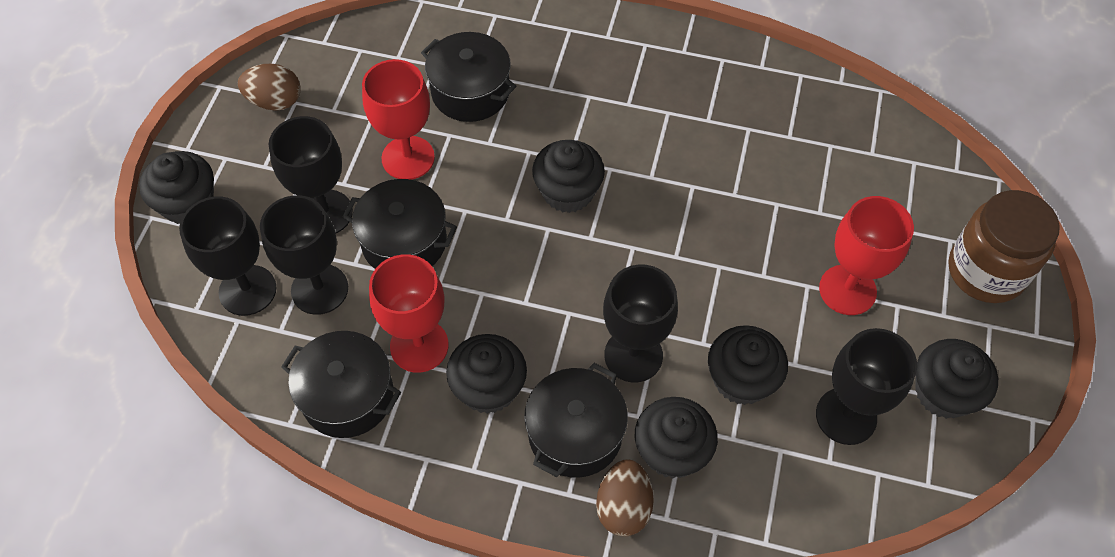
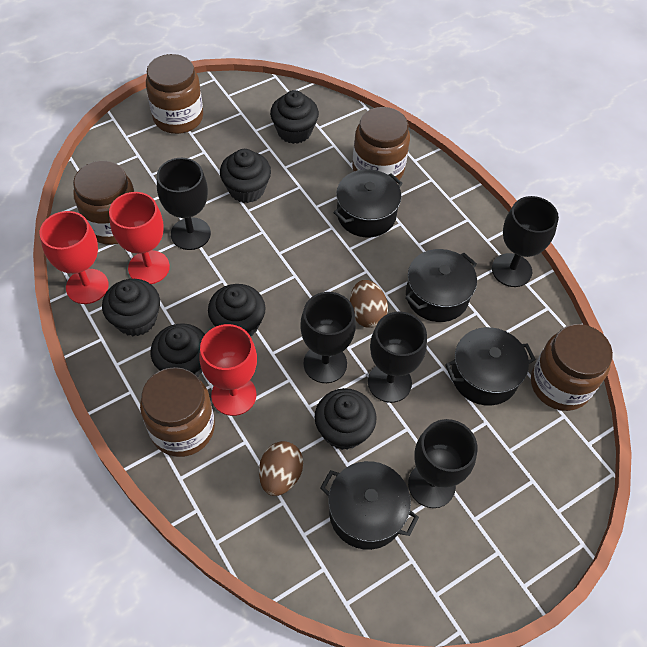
brown jar: 1 -> 5

